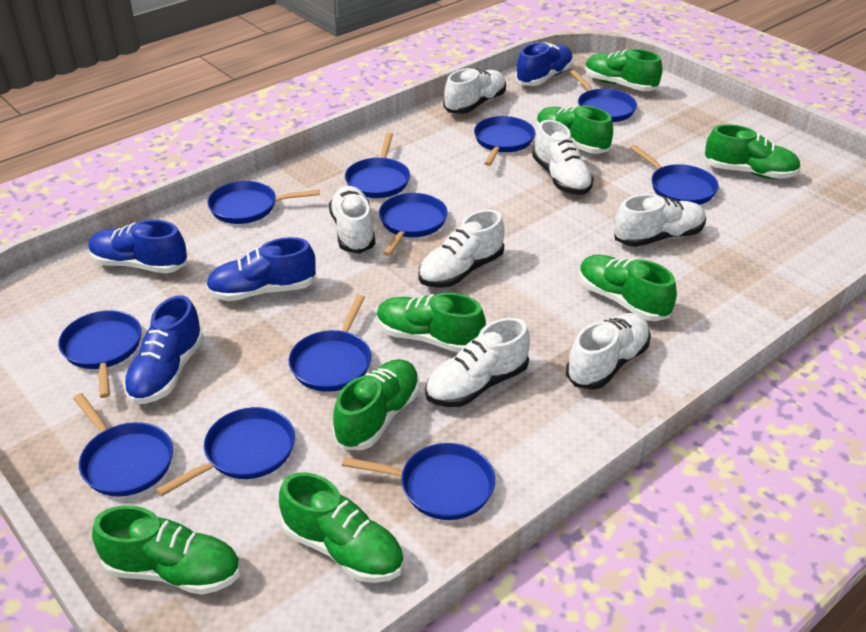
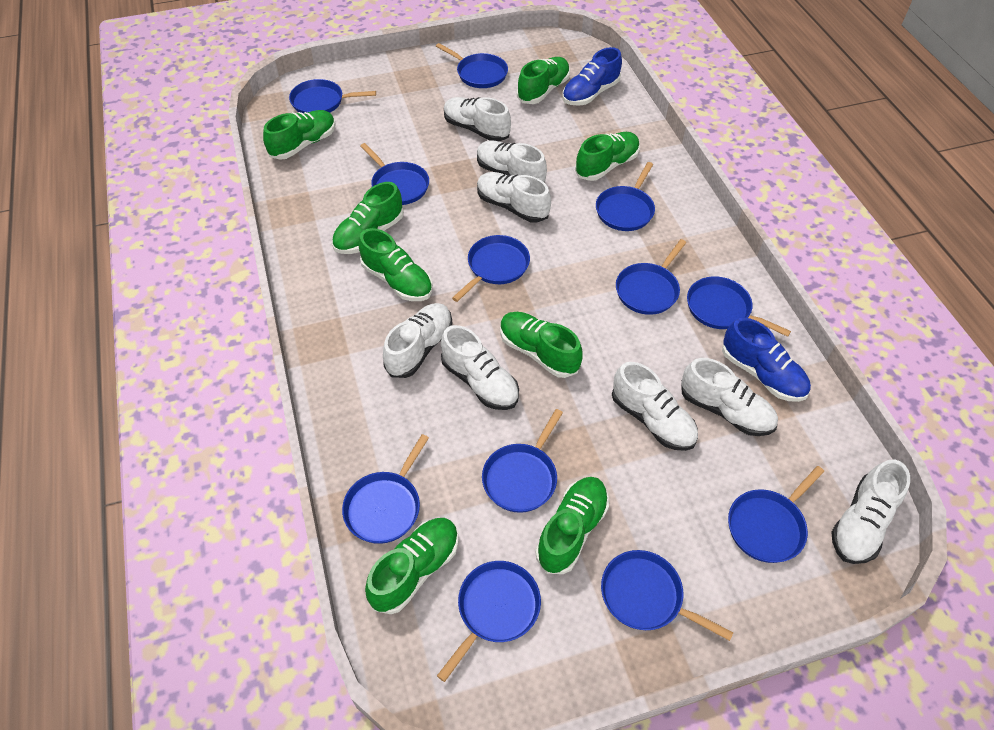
blue pan: 11 -> 12
blue shoe: 4 -> 2
white shoe: 7 -> 8

